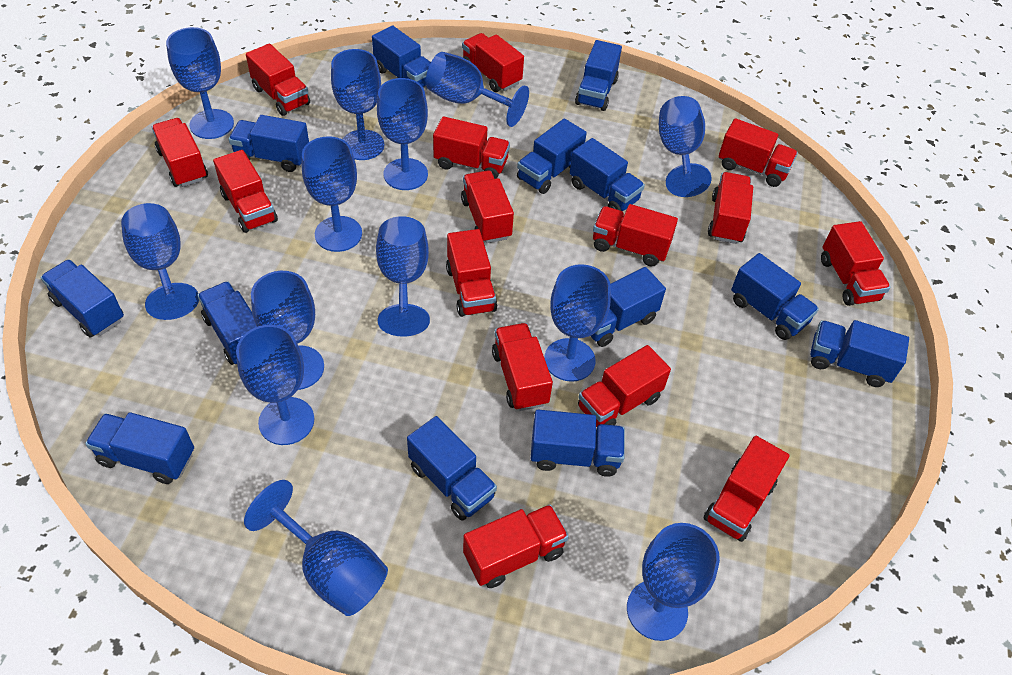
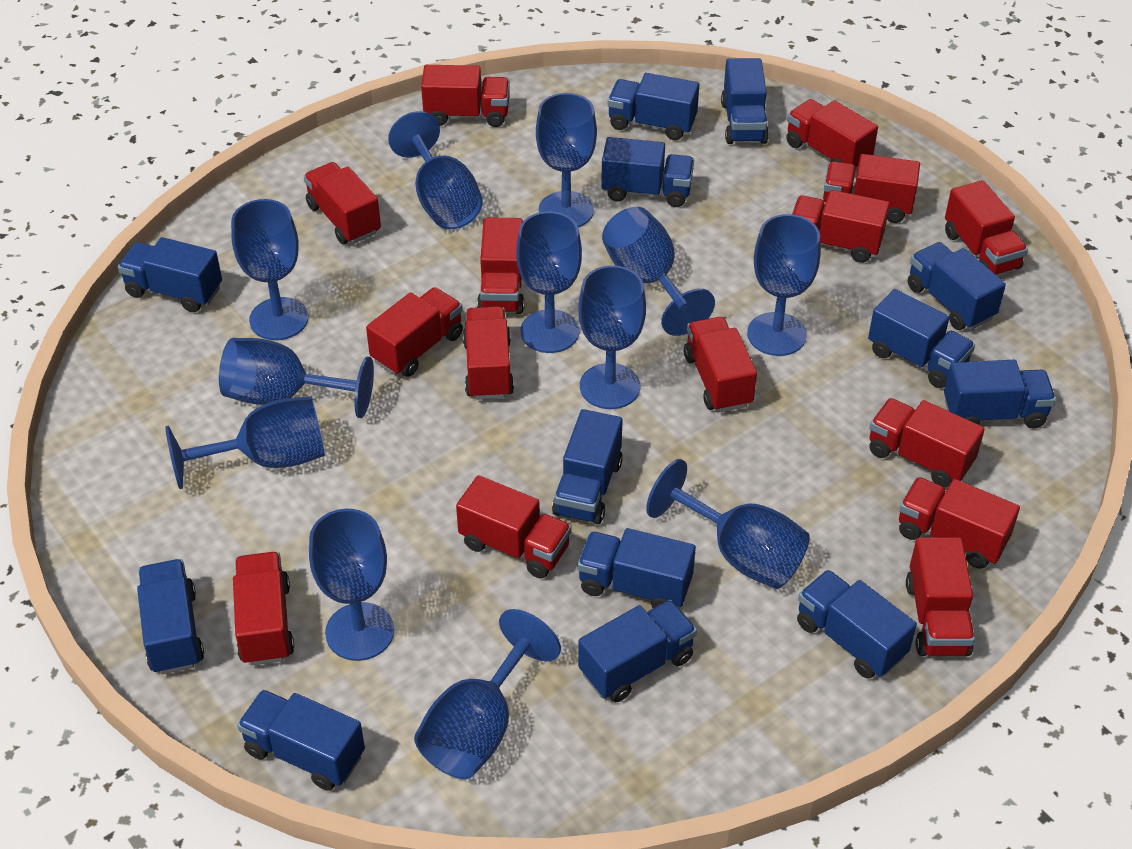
blue goblet: 13 -> 12

